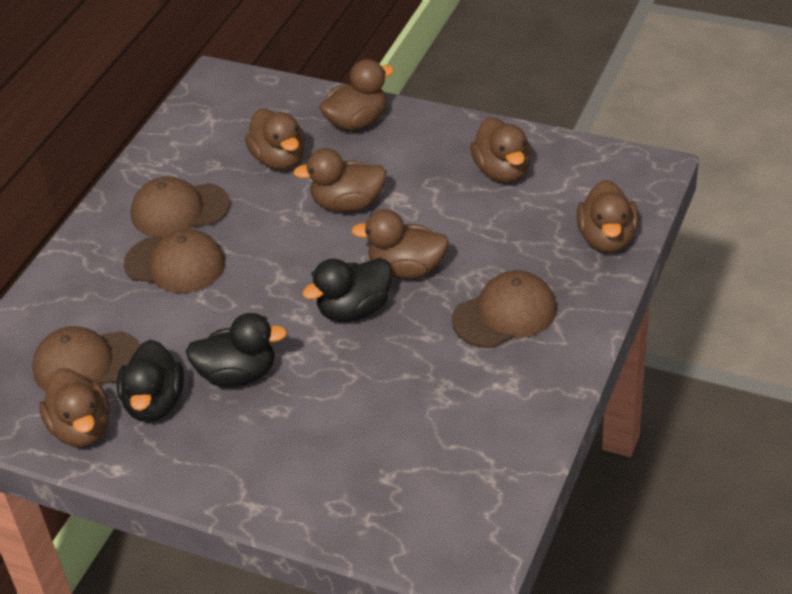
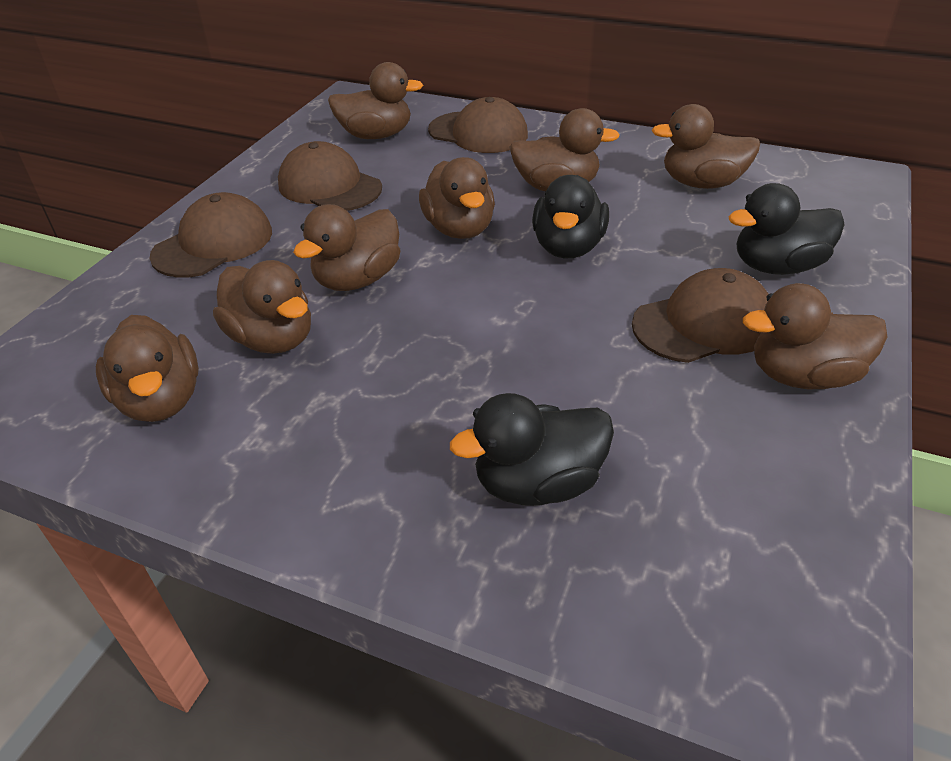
brown duck: 7 -> 8

